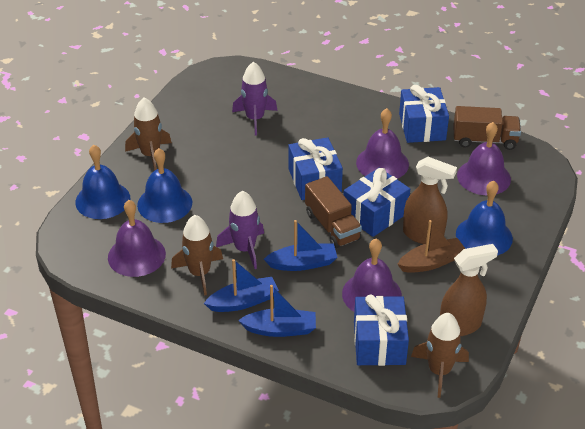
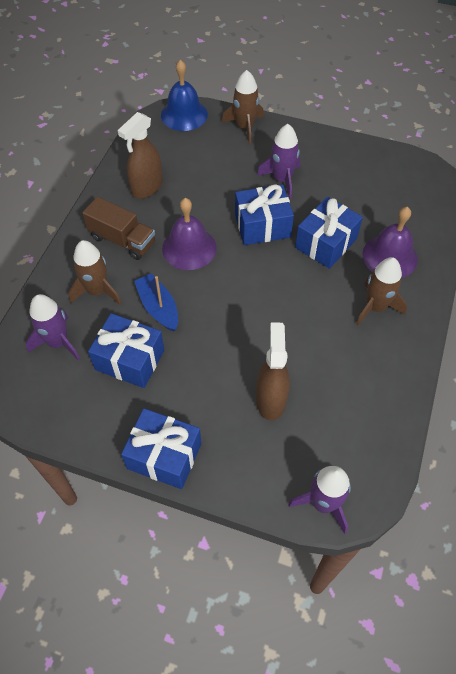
blue bell: 3 -> 1
blue boat: 3 -> 1
brown boat: 1 -> 0
brown truck: 2 -> 1
purple bell: 4 -> 2
purple rocket: 2 -> 3

